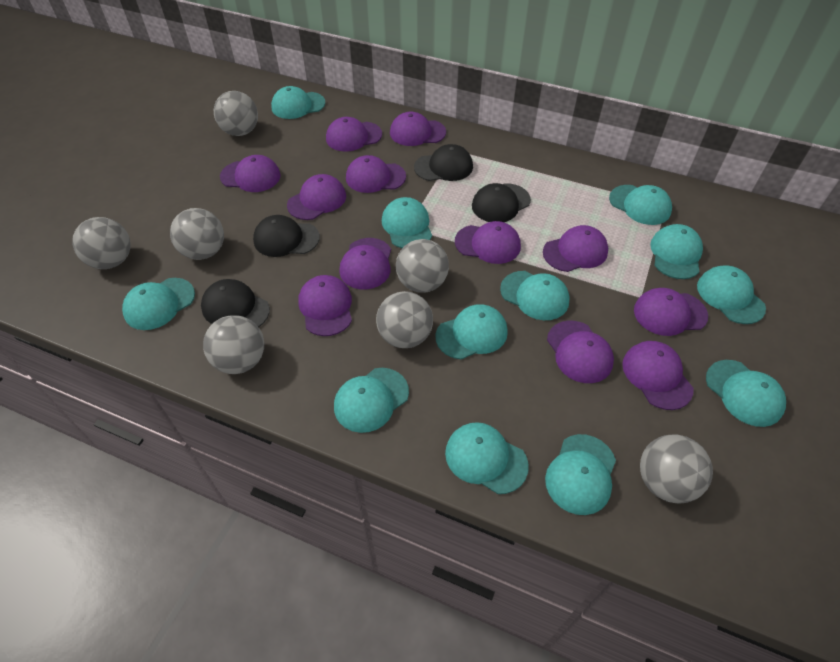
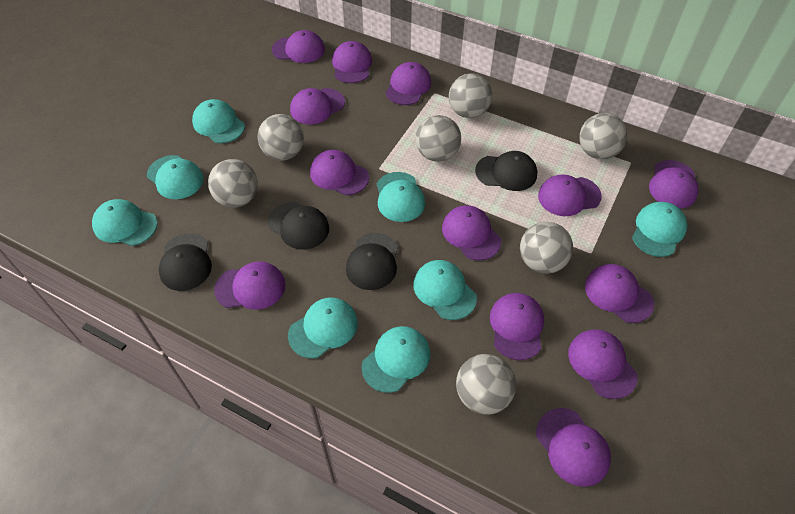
purple cap: 12 -> 13
turquoise cap: 12 -> 8

